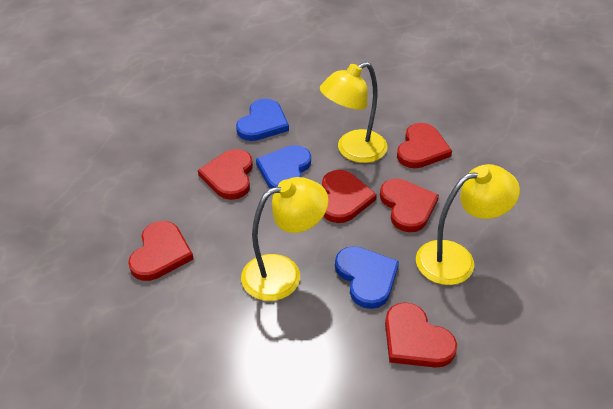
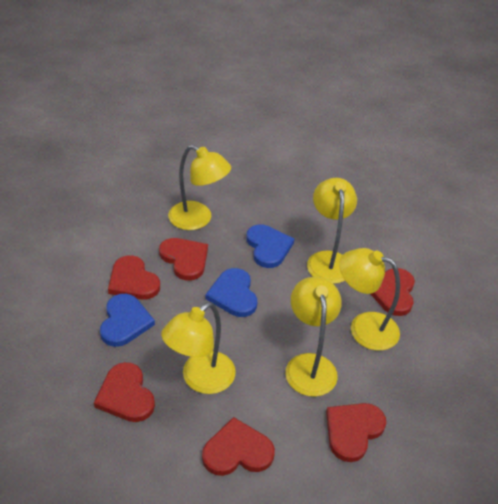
yellow lamp: 3 -> 5

